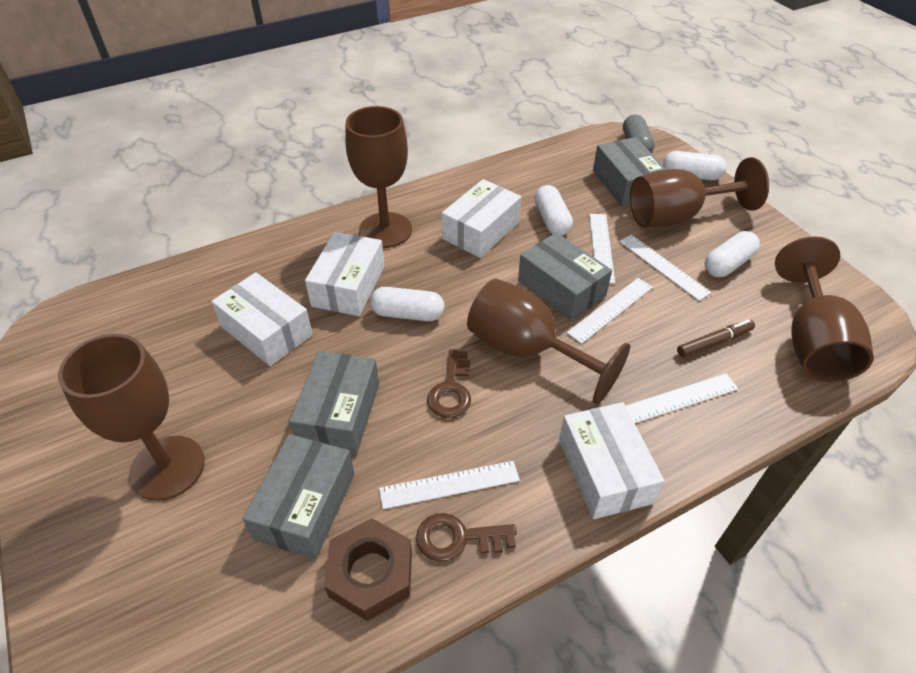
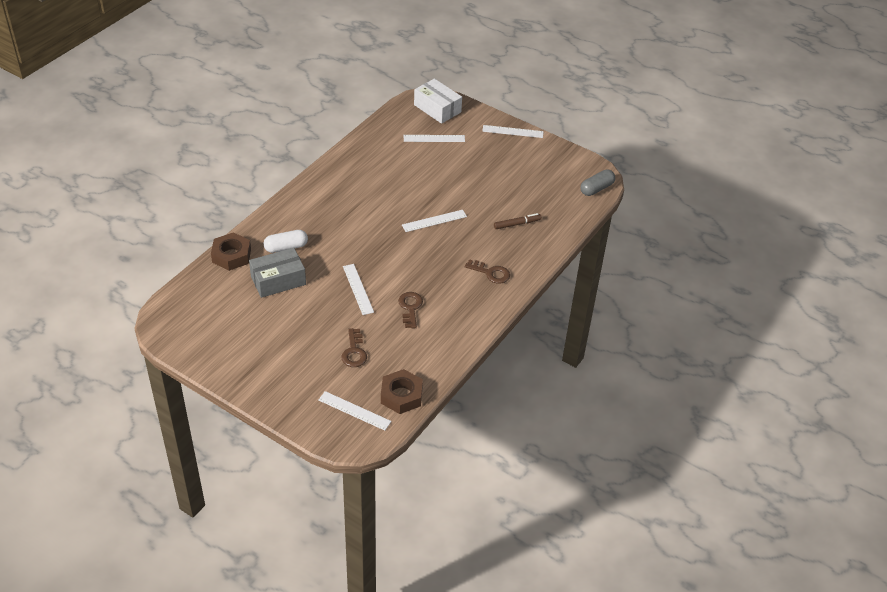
brown goblet: 5 -> 0
brown key: 2 -> 3
brown nut: 1 -> 2
grey box: 4 -> 1
white box: 4 -> 1
white capsule: 4 -> 1

